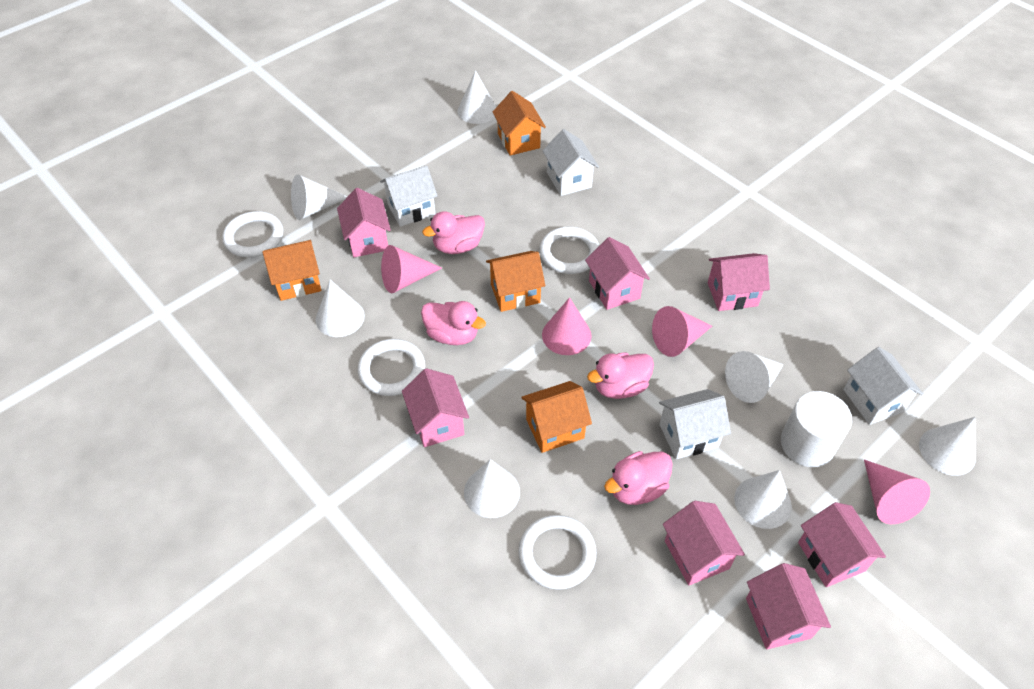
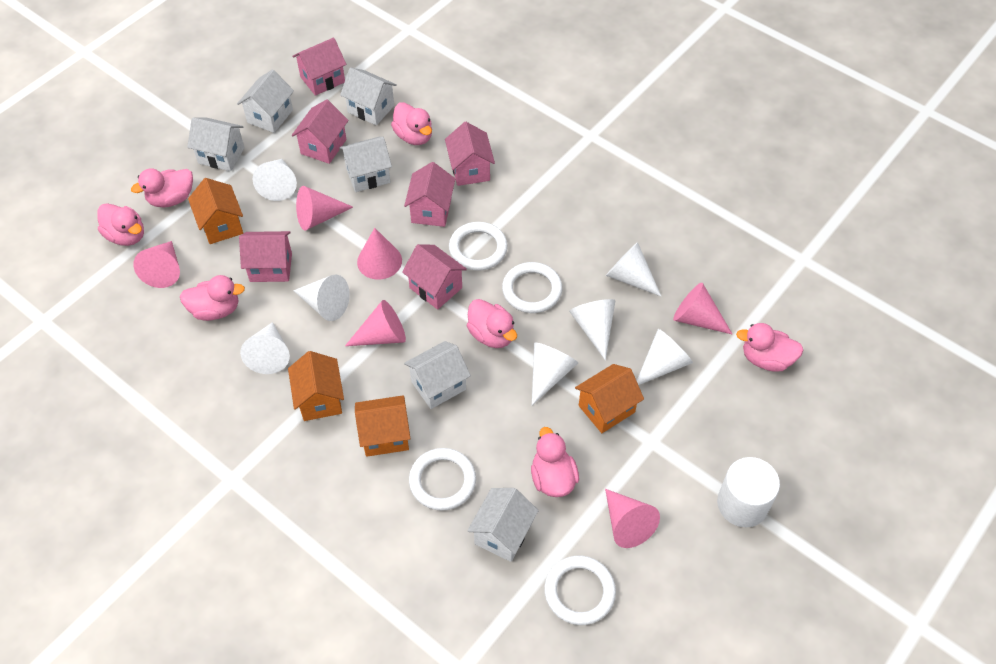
pink cone: 4 -> 6
pink duck: 4 -> 7
pink house: 7 -> 6
white house: 4 -> 6

